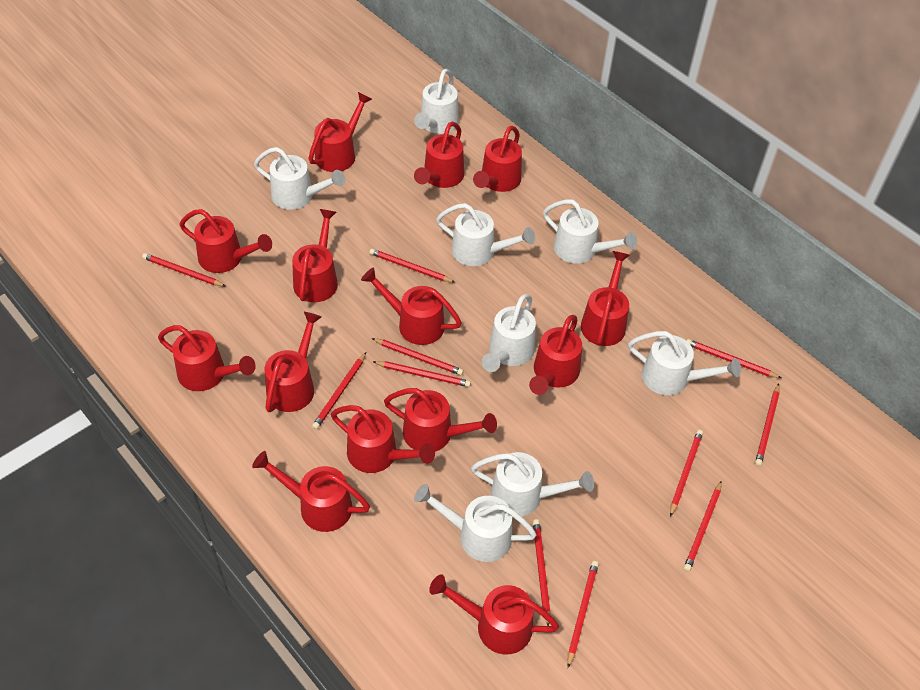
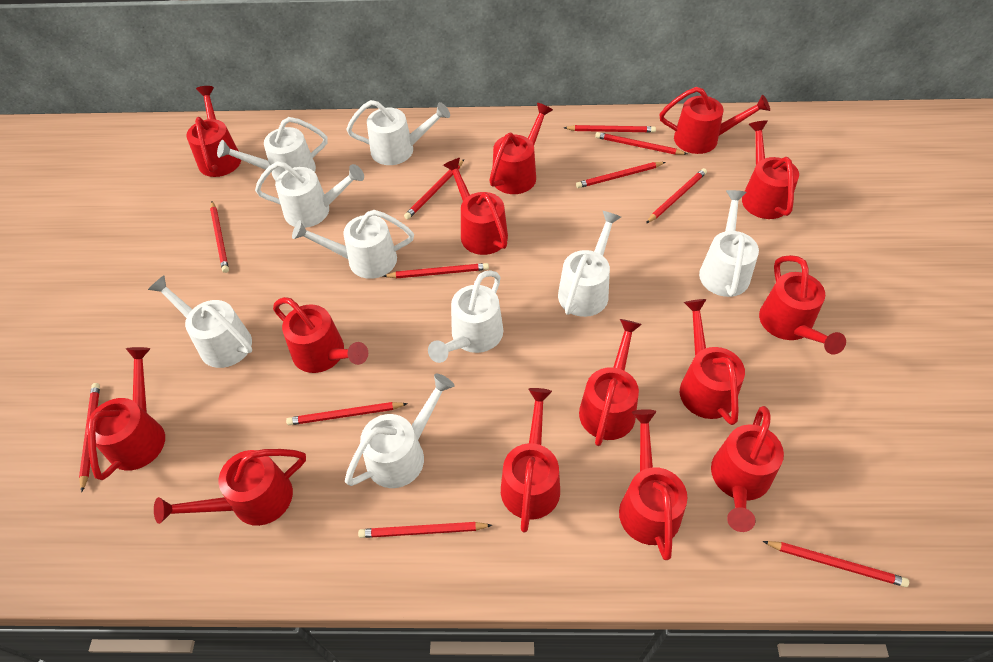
white watering can: 8 -> 9

